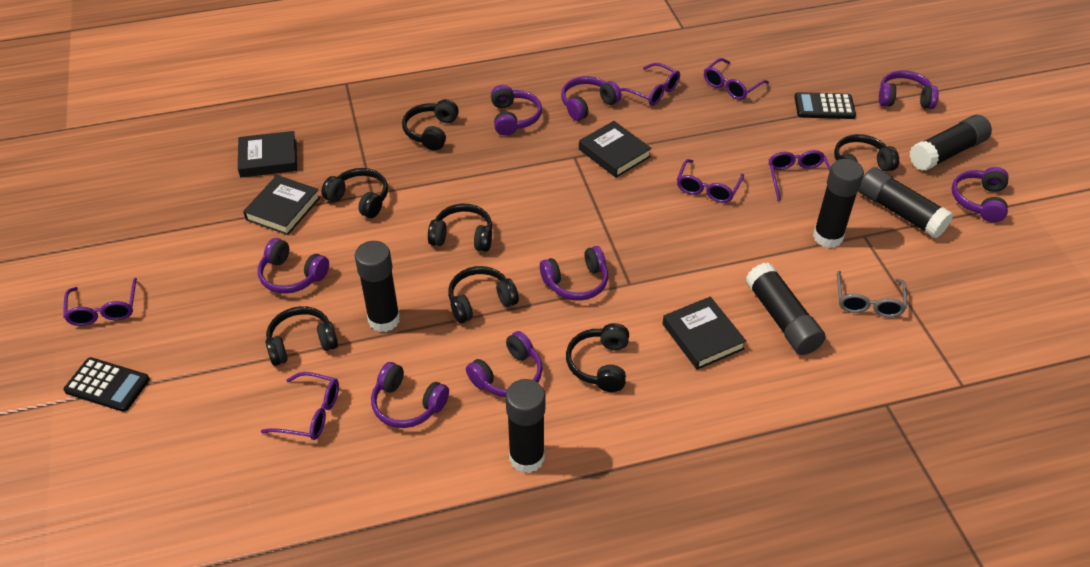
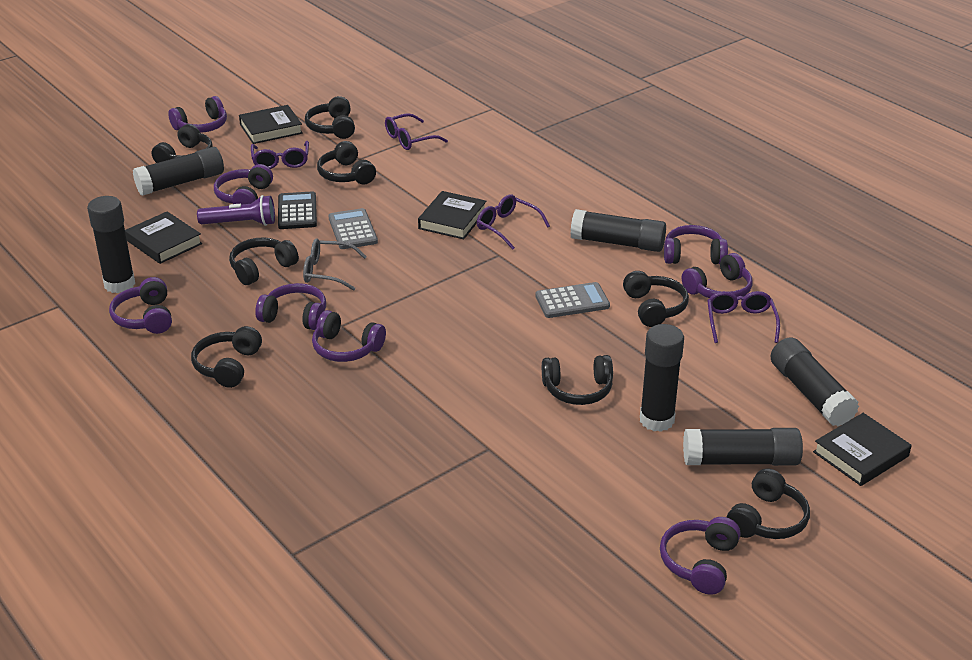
black calculator: 2 -> 1
black headphones: 7 -> 8
grey calculator: 0 -> 2
purple flashlight: 0 -> 1
purple glasses: 6 -> 4

